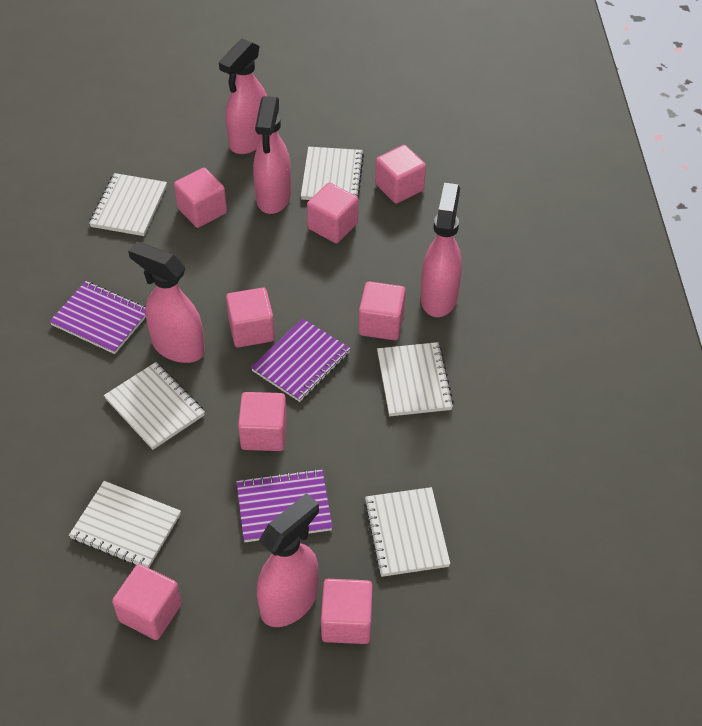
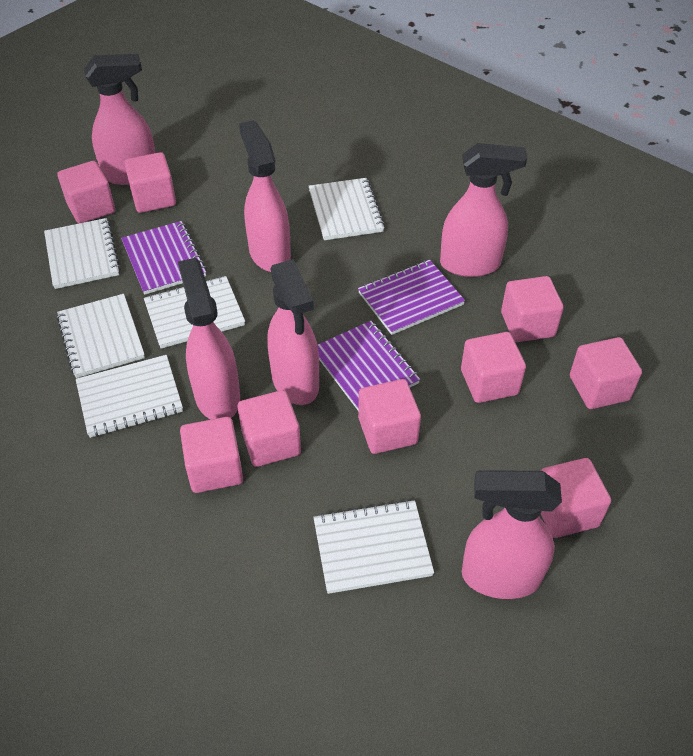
pink cube: 8 -> 9
pink spray bottle: 5 -> 6

